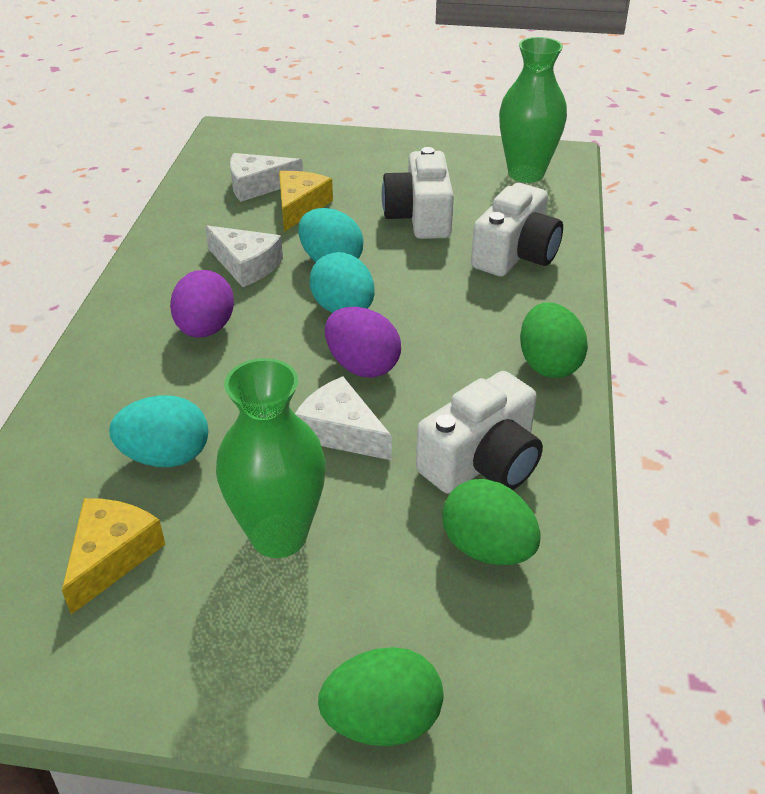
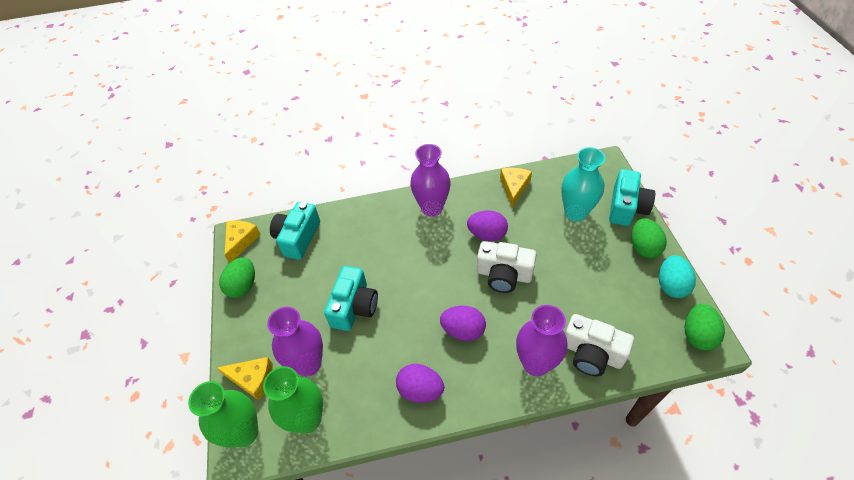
purple egg: 2 -> 3
purple vase: 0 -> 3
turquoise camera: 0 -> 3
turquoise egg: 3 -> 1
turquoise vase: 0 -> 1
white camera: 3 -> 2
white cheese: 3 -> 0
yellow cheese: 2 -> 3

